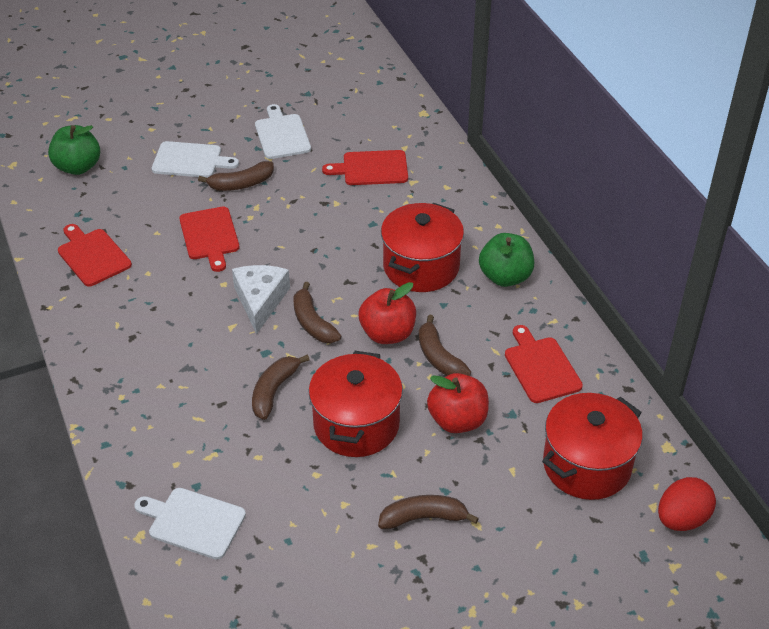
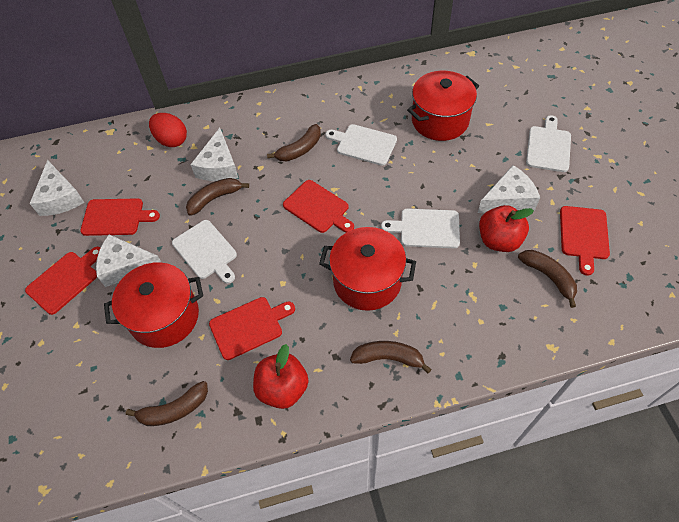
green apple: 2 -> 0
red cutting board: 4 -> 5
white cheese: 1 -> 4
white cutting board: 3 -> 4

